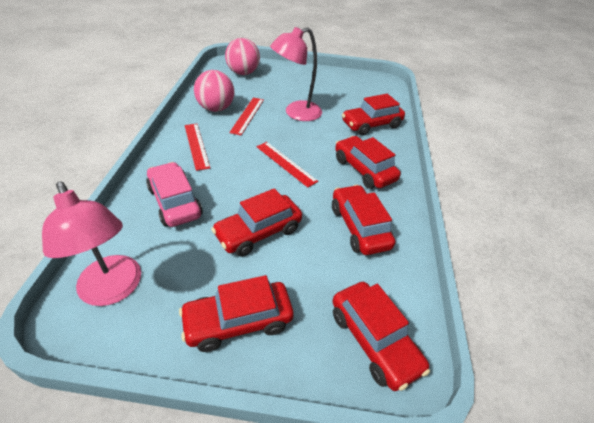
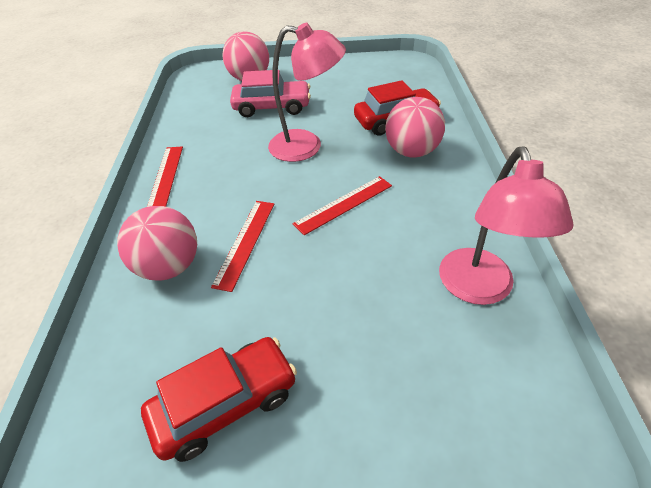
pink ball: 2 -> 3
red car: 6 -> 2

